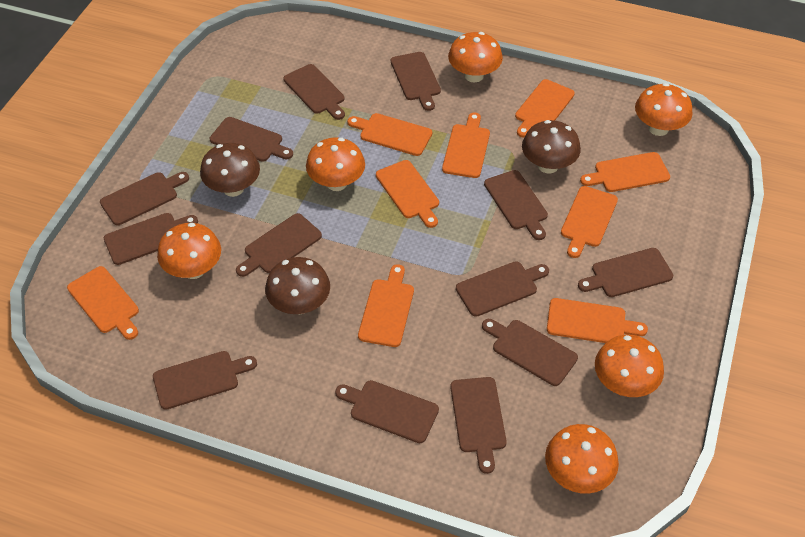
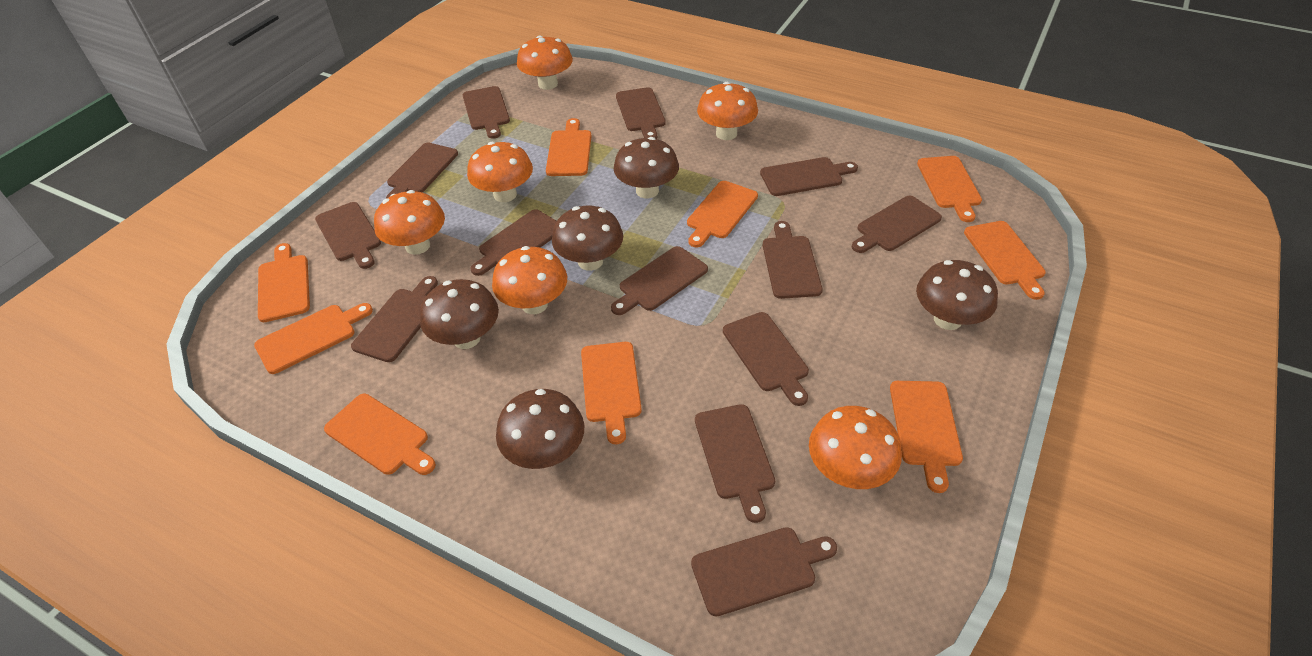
brown mushroom: 3 -> 5

